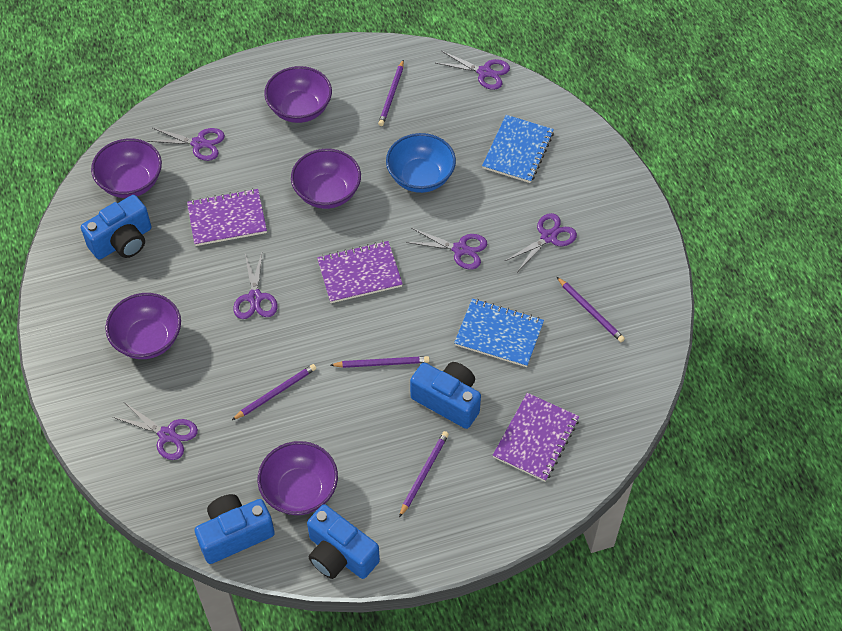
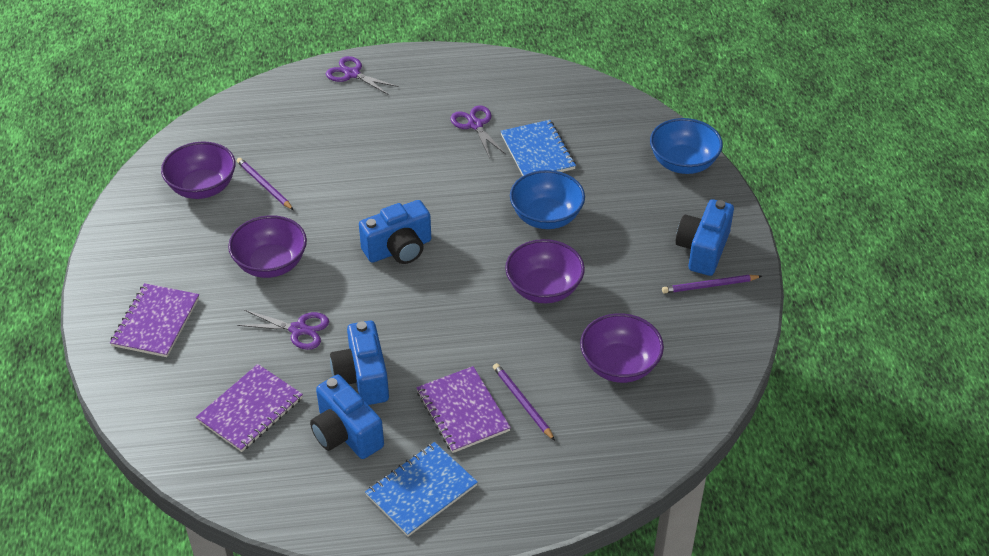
blue bowl: 1 -> 2
purple bowl: 5 -> 4
purple pencil: 5 -> 3
purple scissors: 6 -> 3

